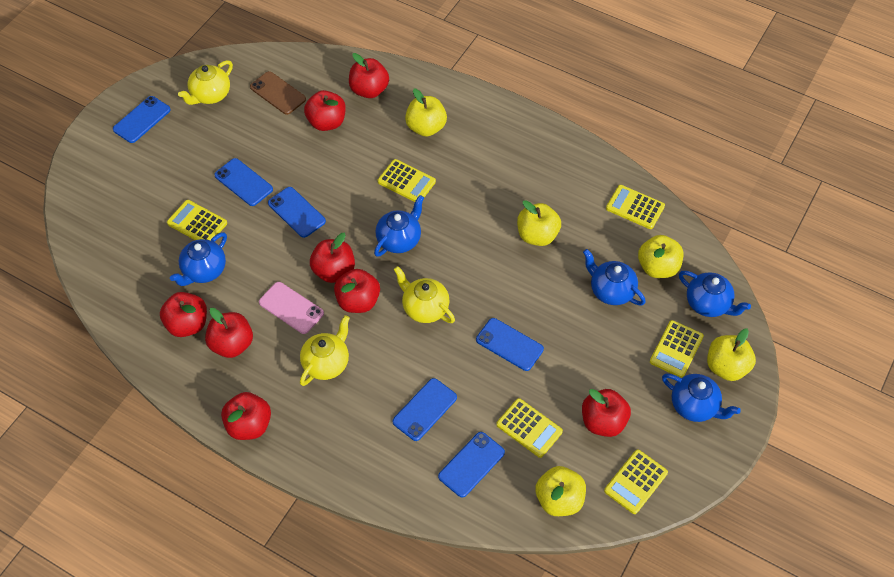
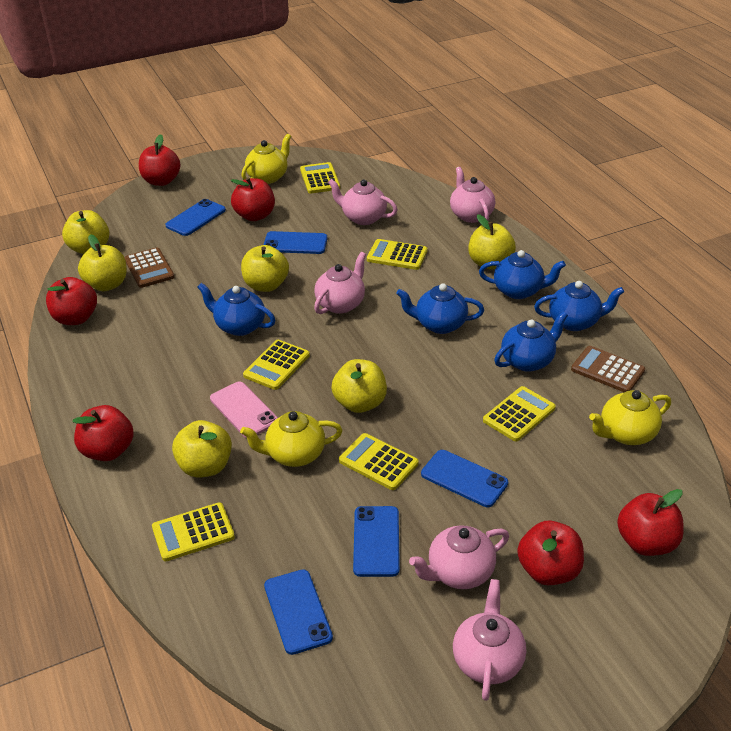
blue phone: 6 -> 5
brown calculator: 0 -> 2
brown phone: 1 -> 0
pink teapot: 0 -> 5
red apple: 8 -> 6
yellow apple: 5 -> 6

